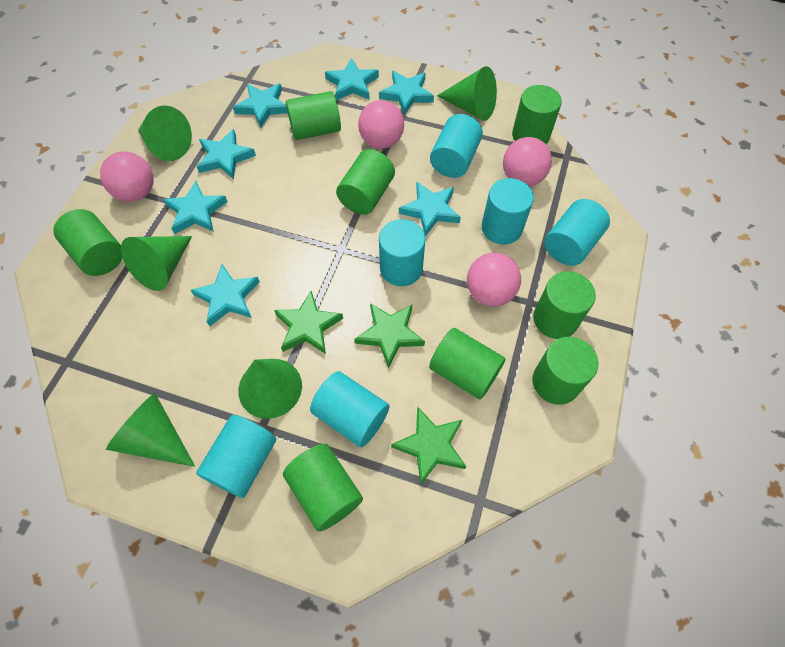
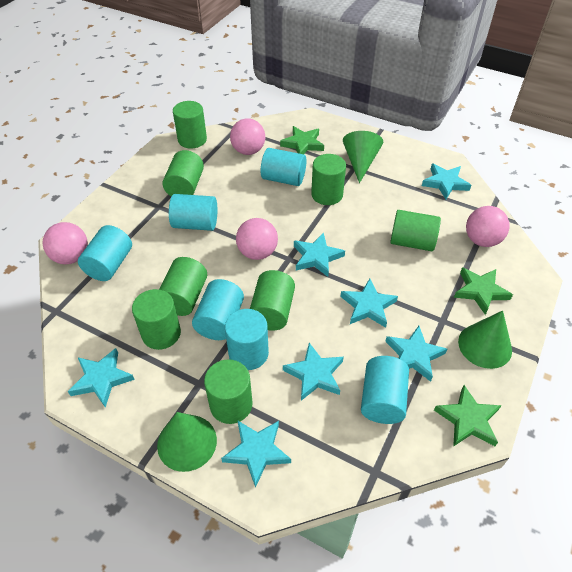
green cone: 5 -> 3

